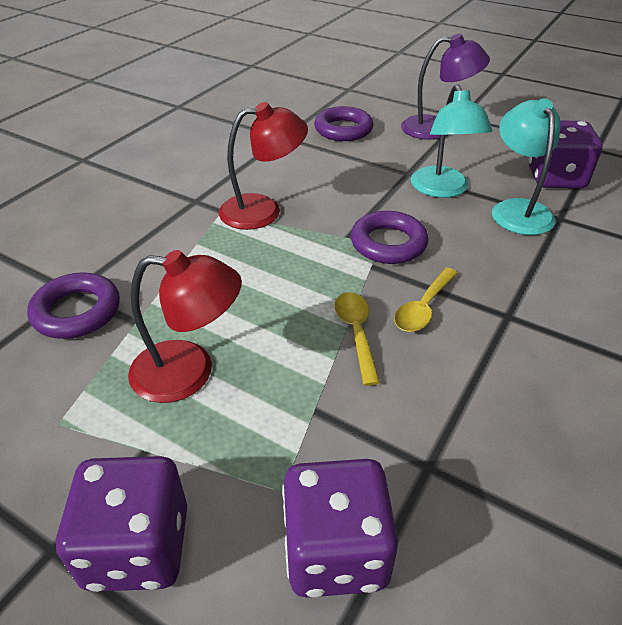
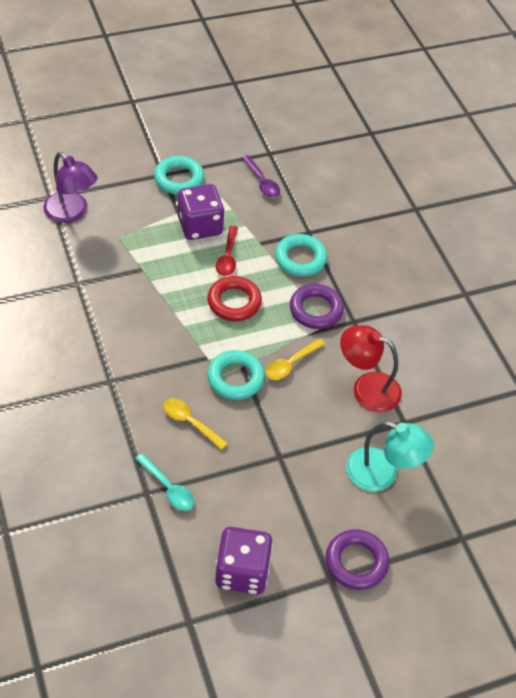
purple dice: 3 -> 2
purple ring: 3 -> 2
purple spoon: 0 -> 1
red lamp: 2 -> 1
red ring: 0 -> 1
red spoon: 0 -> 1
turquoise lamp: 2 -> 1
turquoise ring: 0 -> 3
turquoise spoon: 0 -> 1

